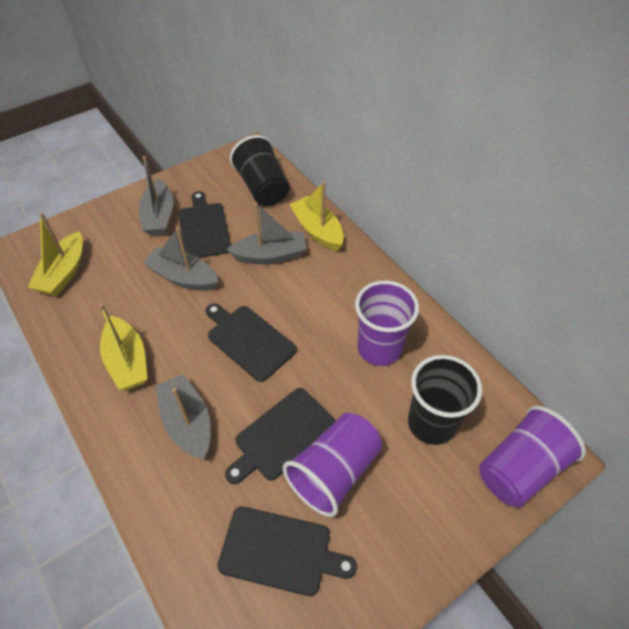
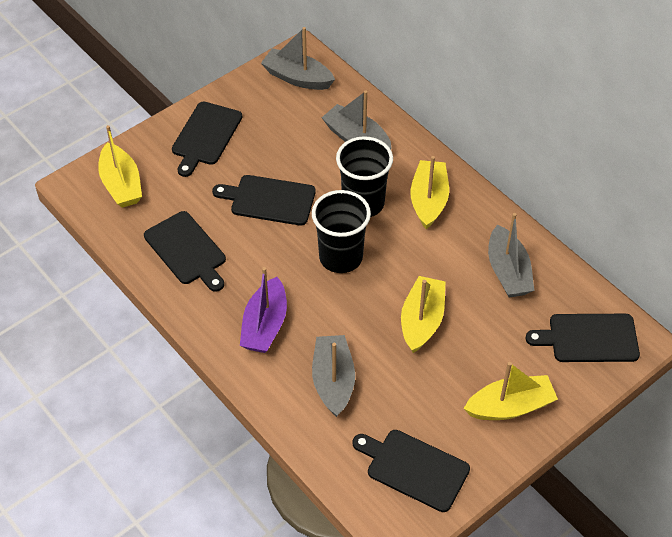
black cutting board: 4 -> 5
purple boat: 0 -> 1
purple cup: 3 -> 0
yellow boat: 3 -> 4

